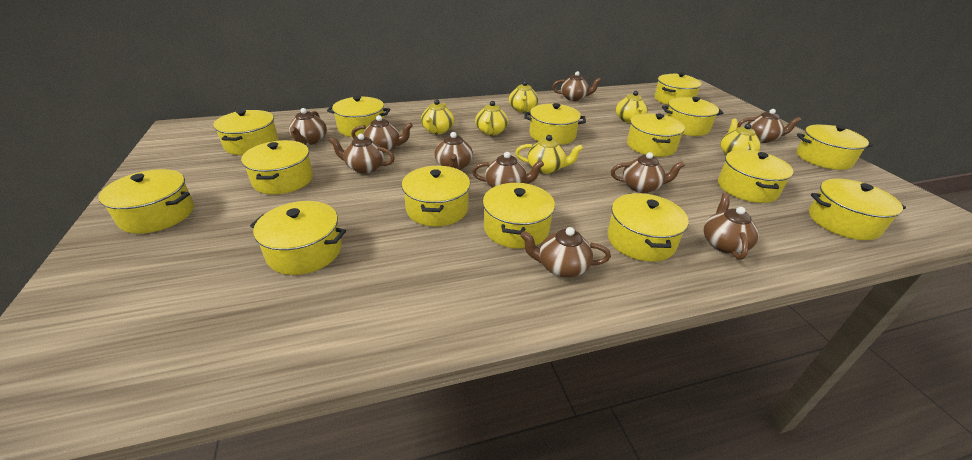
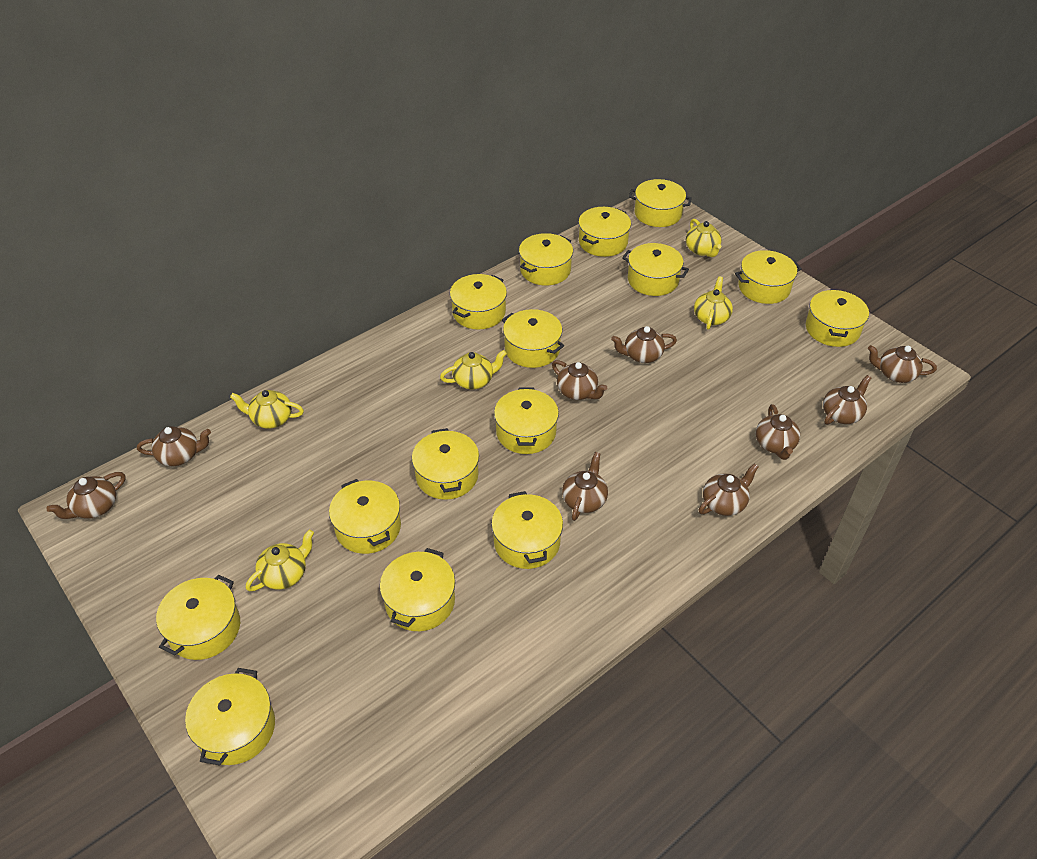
brown teapot: 10 -> 9
yellow teapot: 6 -> 5

